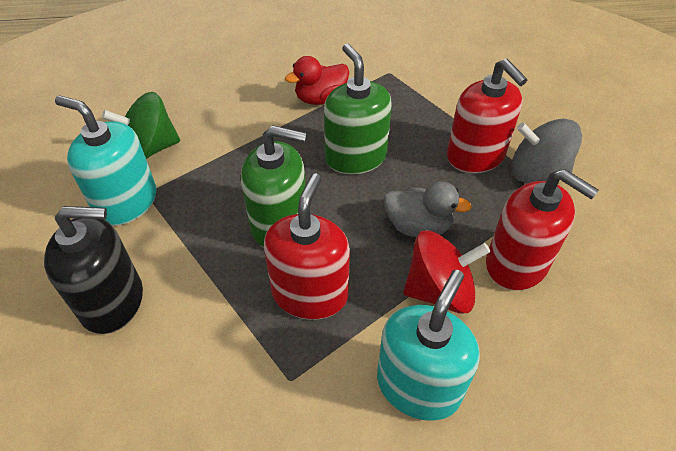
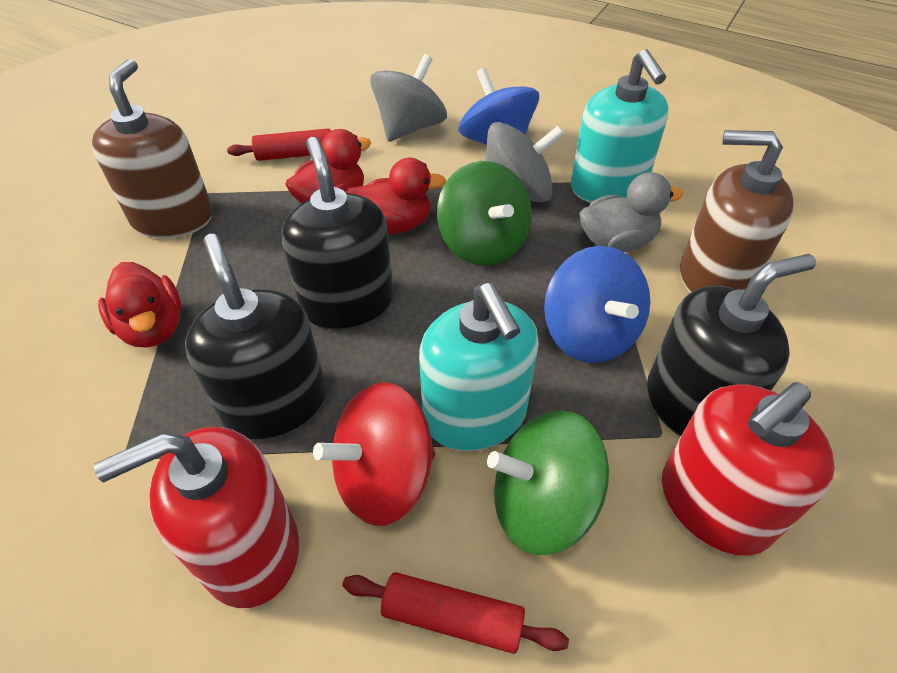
black soap dispenser: 1 -> 3
blue spinning top: 0 -> 2
brown soap dispenser: 0 -> 2
green soap dispenser: 2 -> 0
green spinning top: 1 -> 2
grey spinning top: 1 -> 2
red duck: 1 -> 3
red rolling pin: 0 -> 2
red soap dispenser: 3 -> 2

